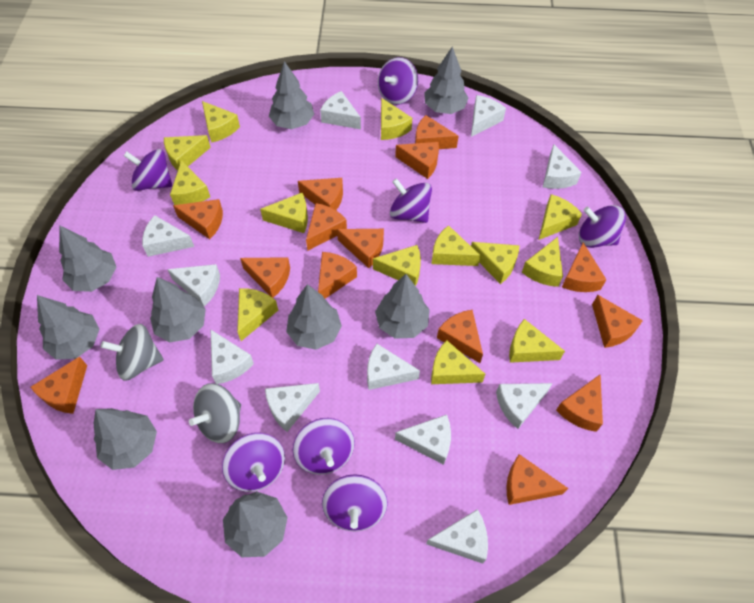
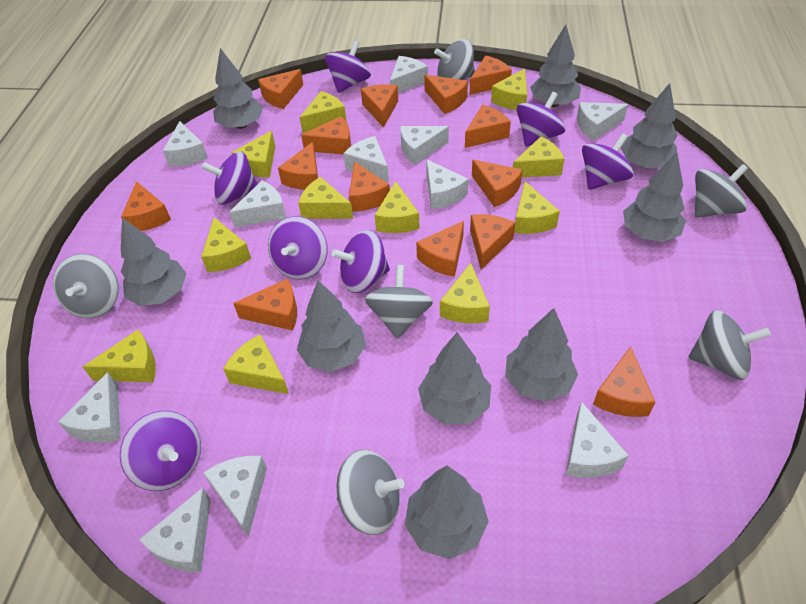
grey spinning top: 2 -> 6
yellow cheese: 13 -> 11

